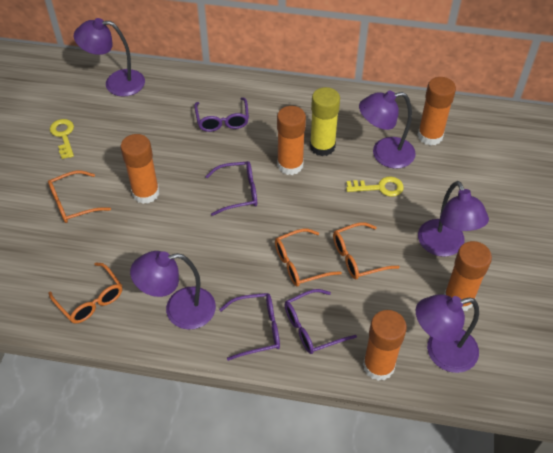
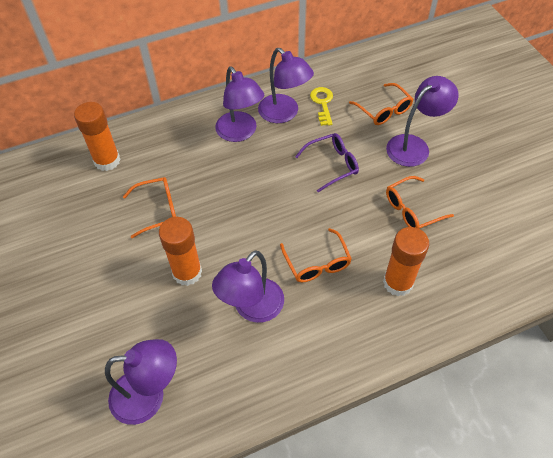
orange glue stick: 5 -> 3
purple glasses: 4 -> 1
yellow glue stick: 1 -> 0
yellow key: 2 -> 1

